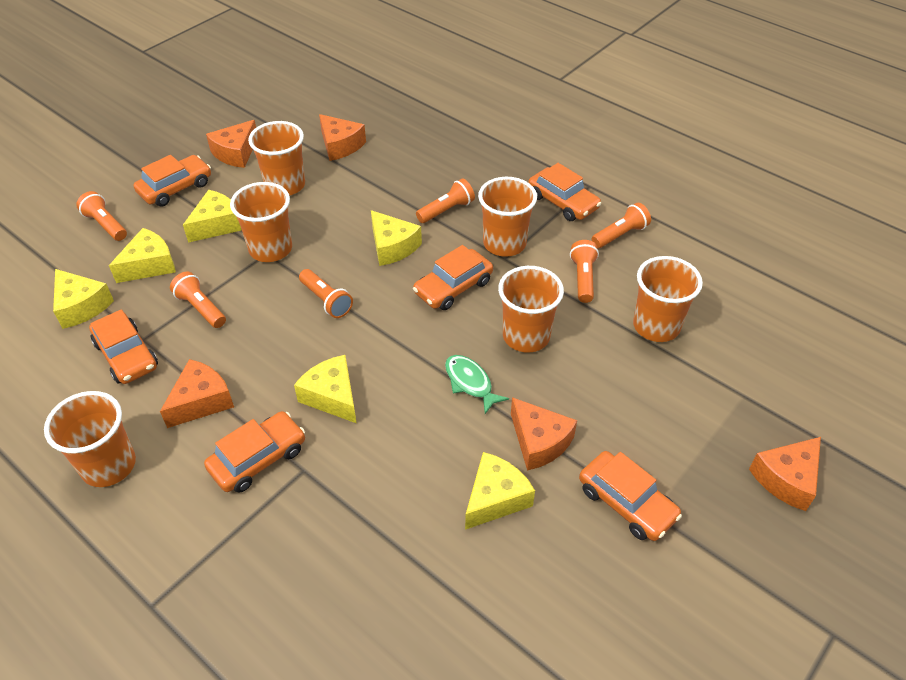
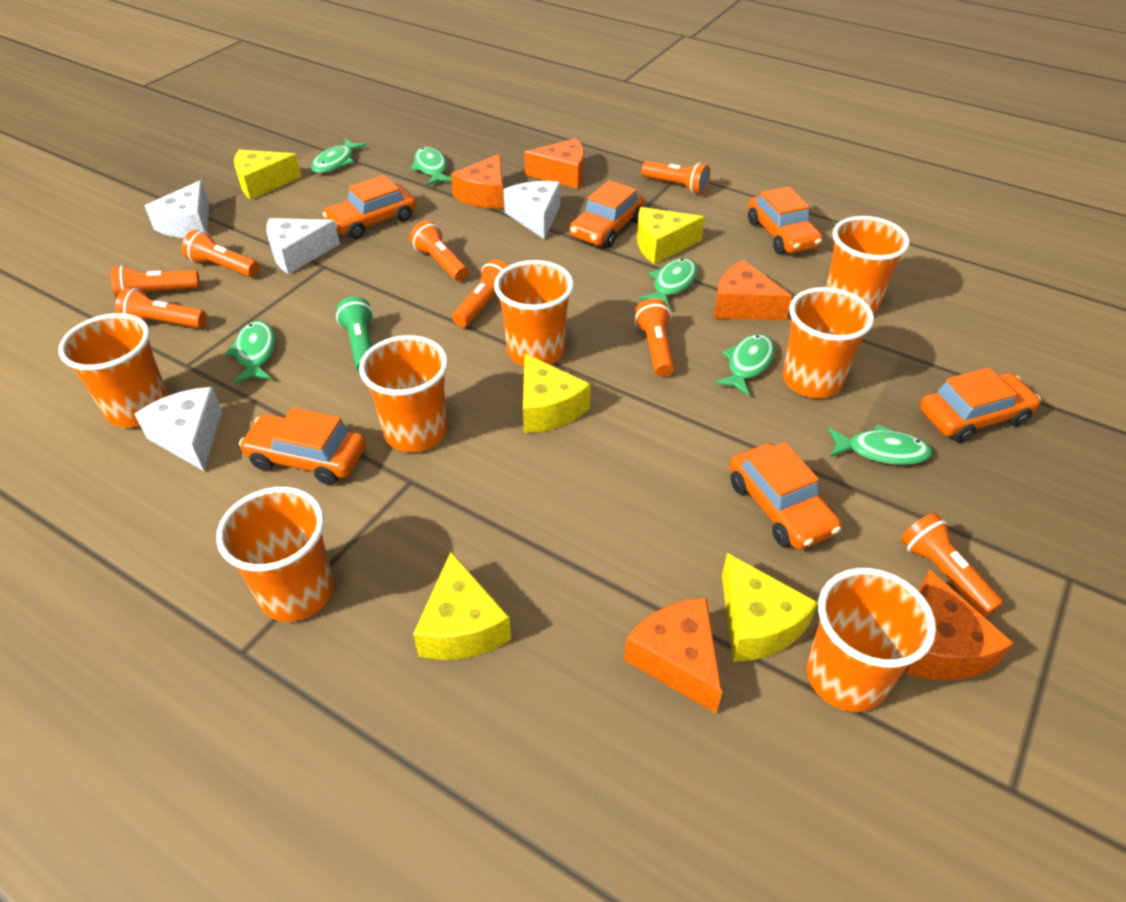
green fish: 1 -> 6
green flashlight: 0 -> 1
orange cup: 6 -> 7
orange flashlight: 6 -> 8
white cheese: 0 -> 4
yellow cheese: 6 -> 5

